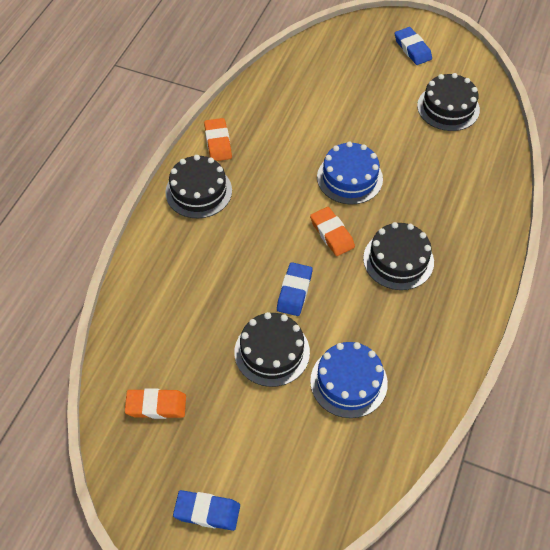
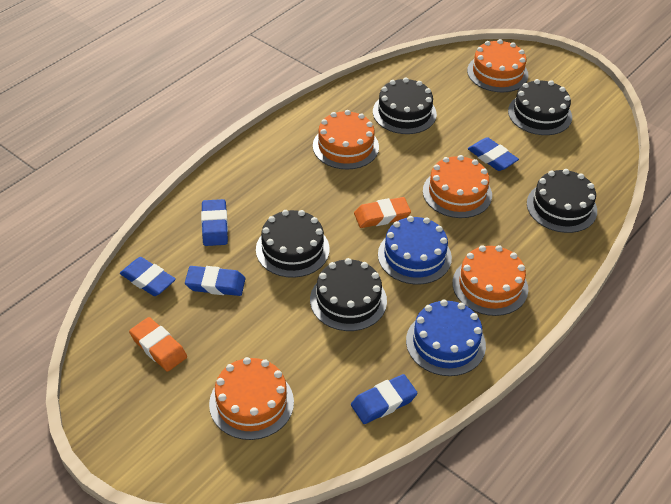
black cake: 4 -> 5
blue eraser: 3 -> 5
orange cake: 0 -> 5
orange eraser: 3 -> 2

